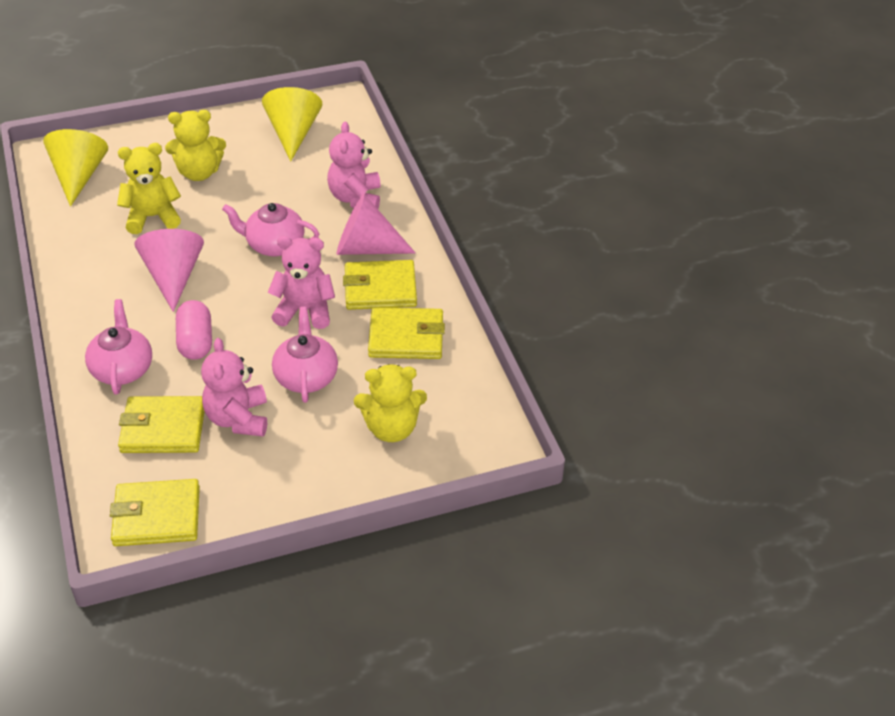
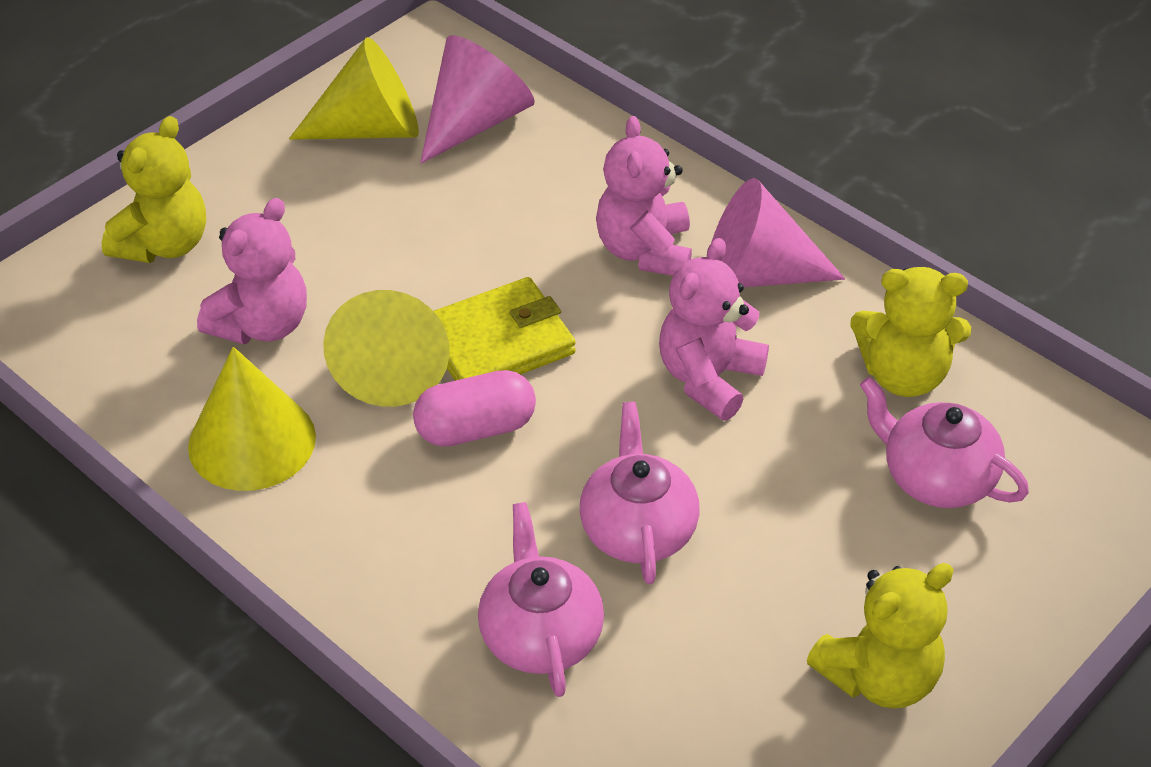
yellow cone: 2 -> 3
yellow wallet: 4 -> 1

